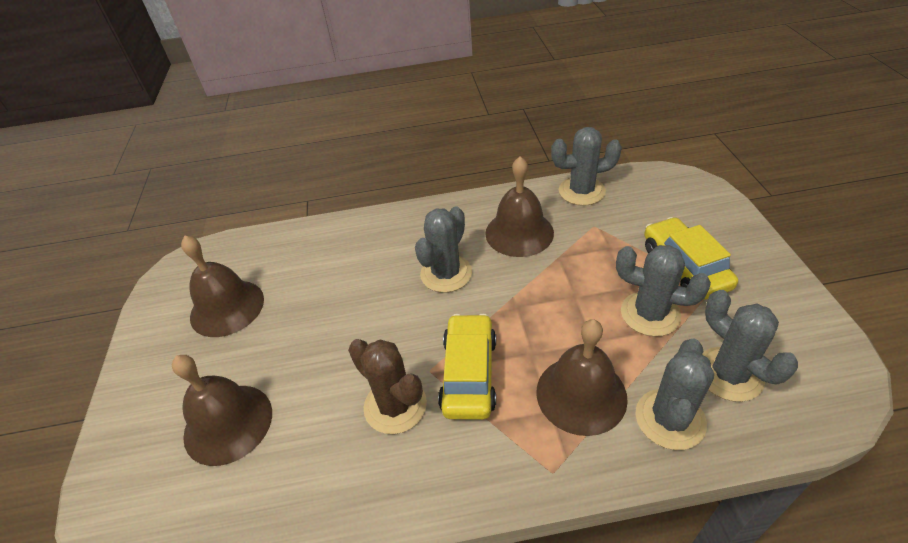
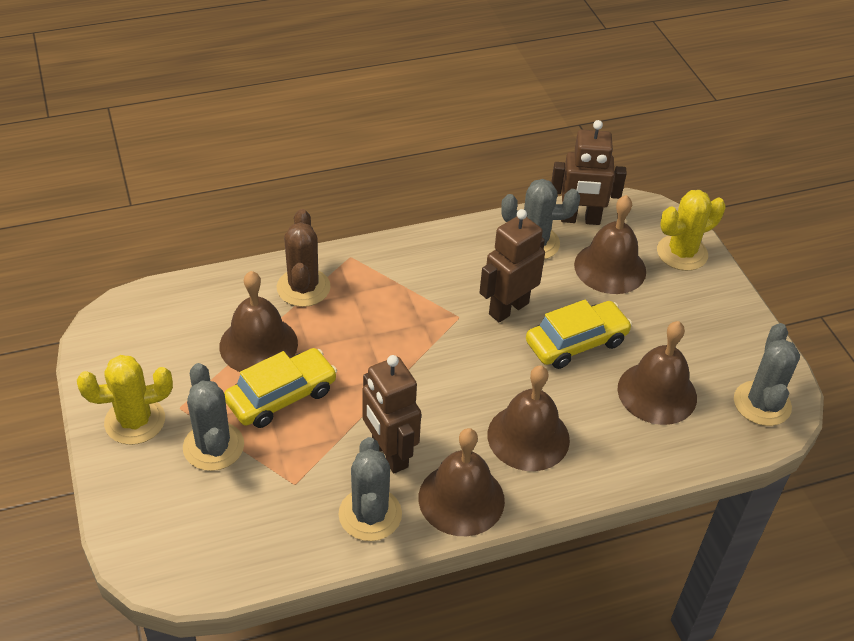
brown bell: 4 -> 5
brown robot: 0 -> 3
grey cactus: 5 -> 4
yellow cactus: 0 -> 2

